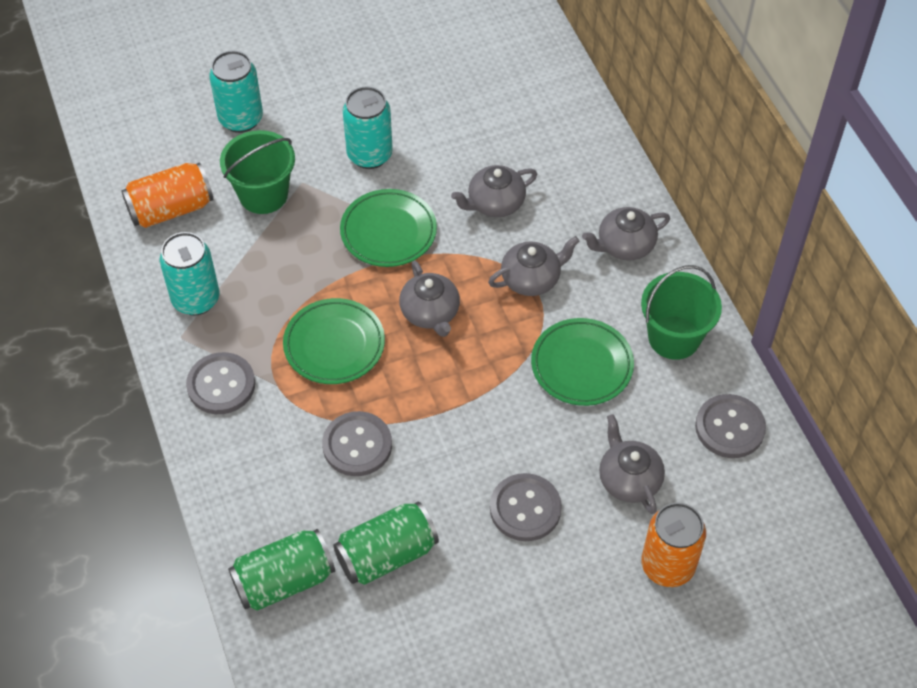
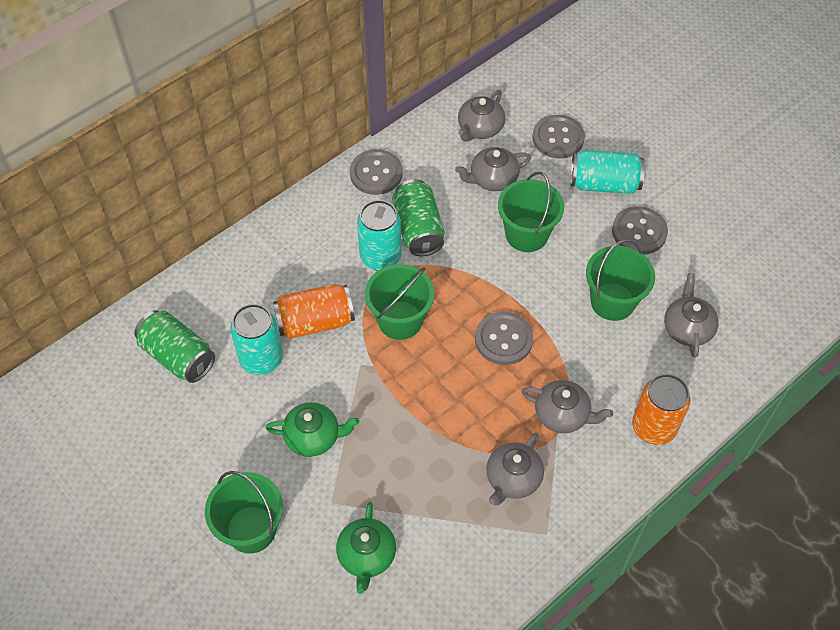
green bucket: 2 -> 4
green plate: 3 -> 0
green teapot: 0 -> 2

